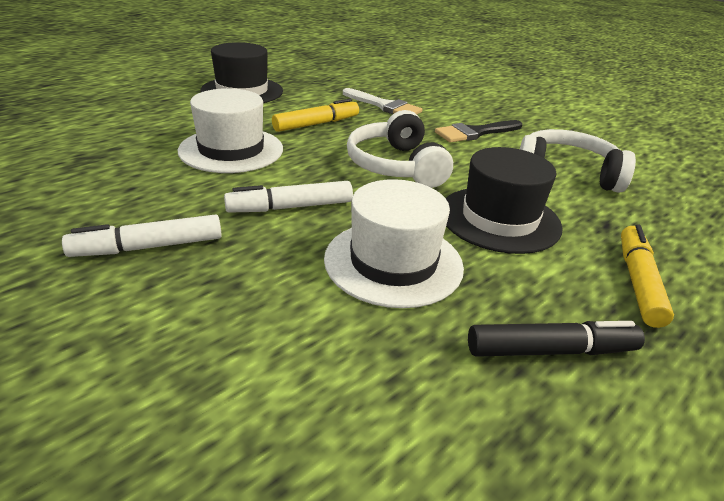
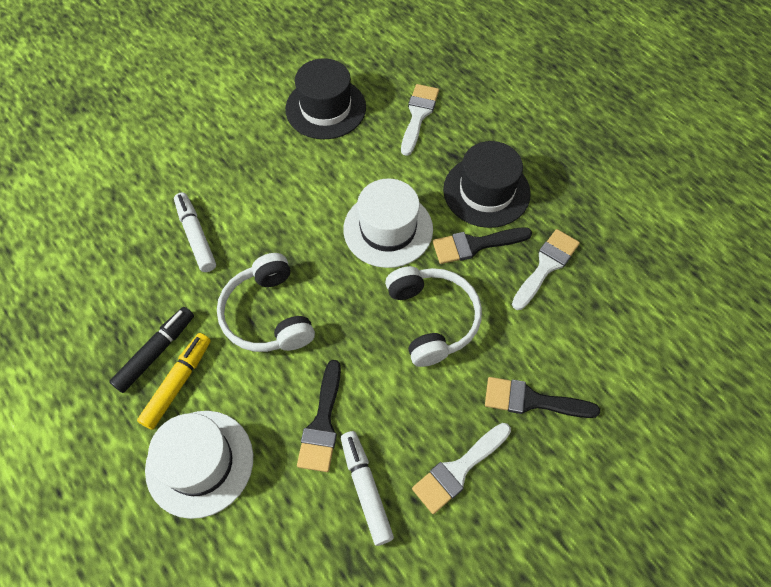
black brush: 1 -> 3
white brush: 1 -> 3
yellow marker: 2 -> 1

